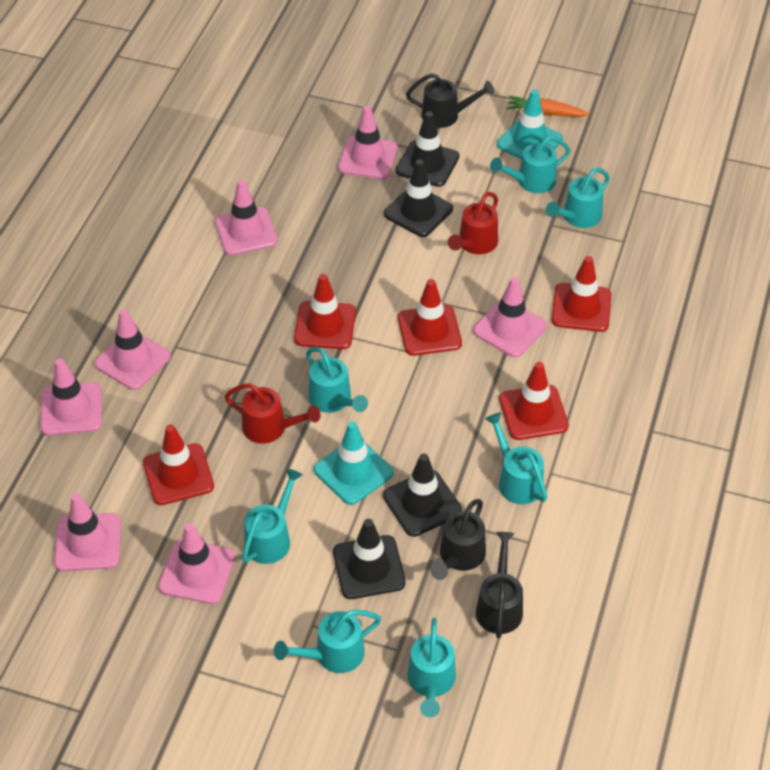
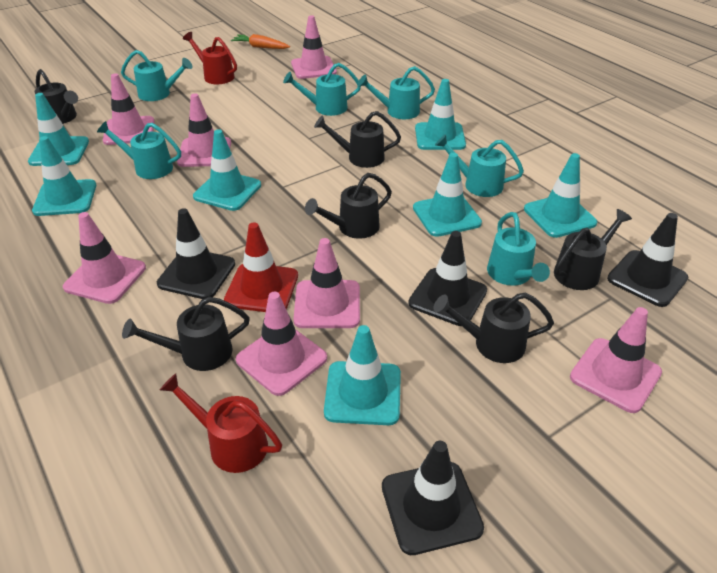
black watering can: 3 -> 6
red traffic cone: 5 -> 1
turquoise traffic cone: 2 -> 7
turquoise watering can: 7 -> 6

